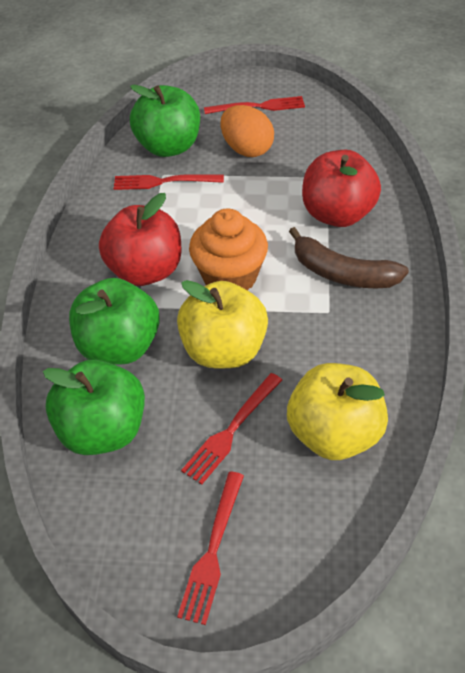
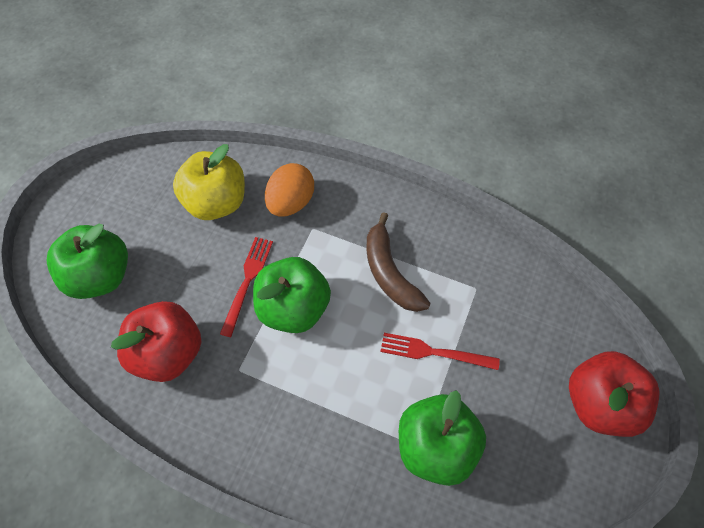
orange cupcake: 1 -> 0
red fork: 4 -> 2
yellow apple: 2 -> 1

